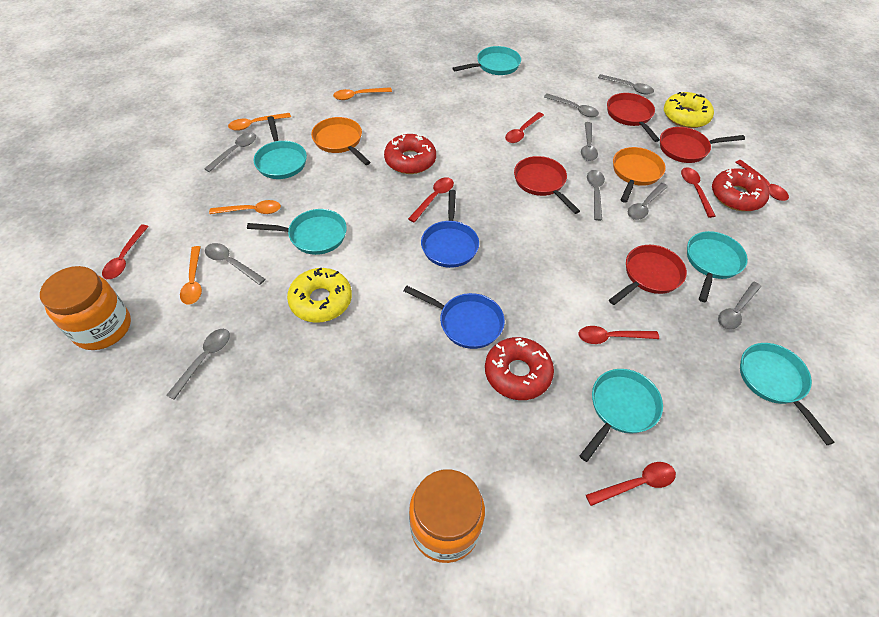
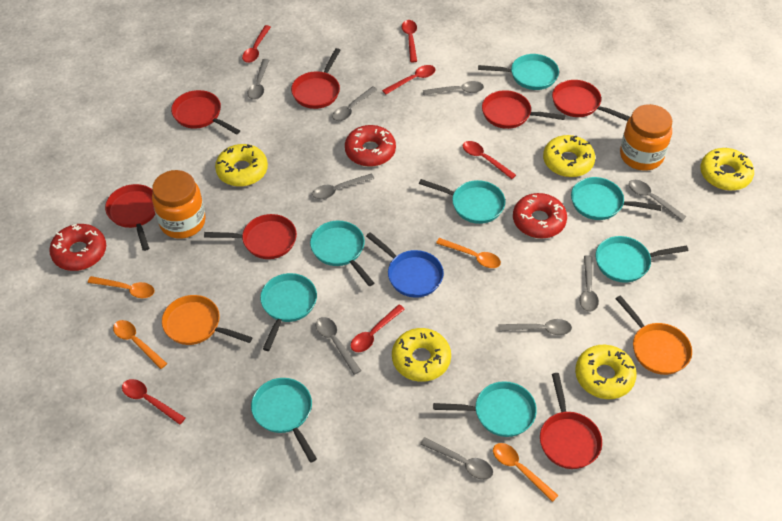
blue pan: 2 -> 1
red pan: 4 -> 7
red spoon: 7 -> 6
turquoise pan: 6 -> 8
yellow donut: 2 -> 5

